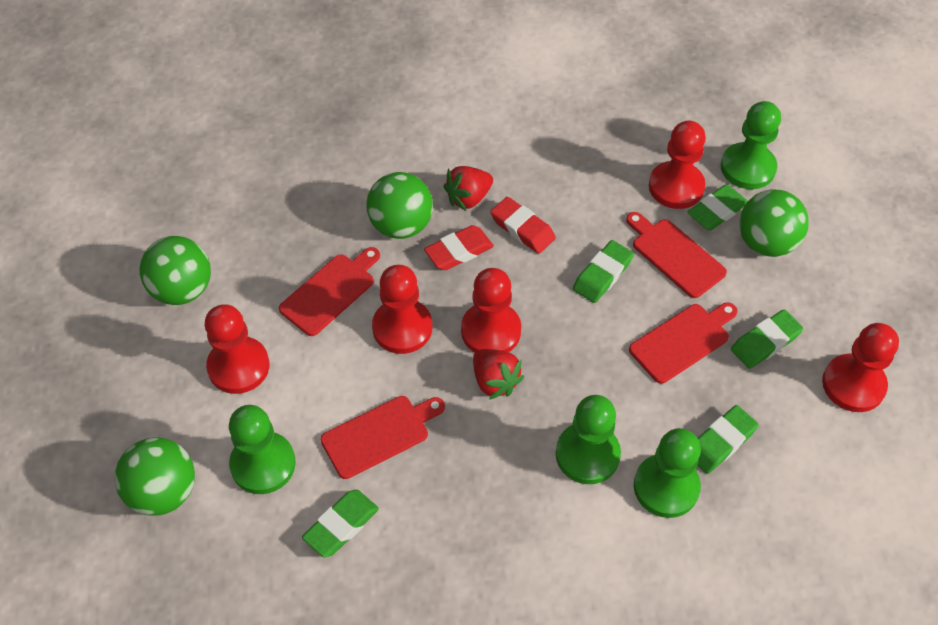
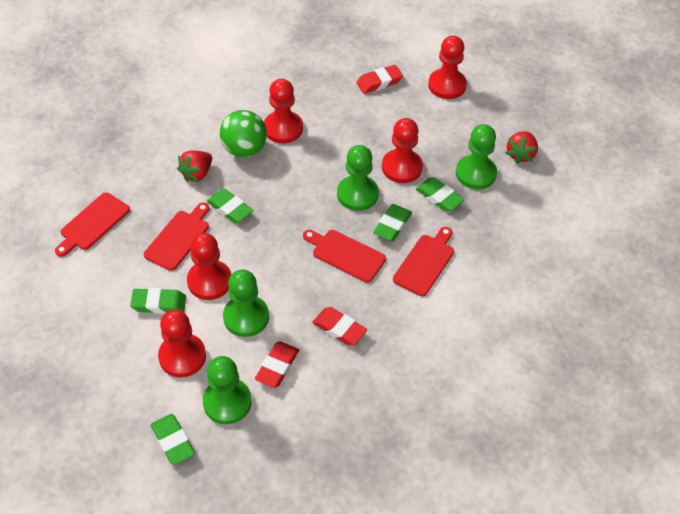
green ball: 4 -> 1
red eraser: 2 -> 3

